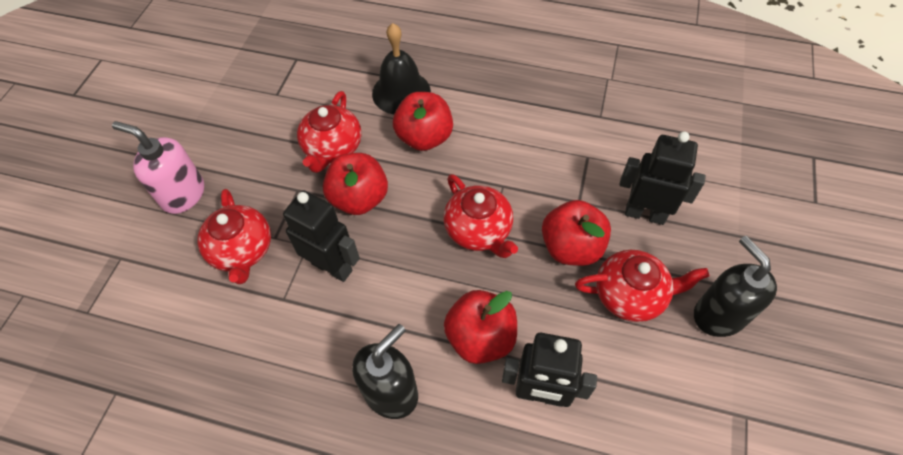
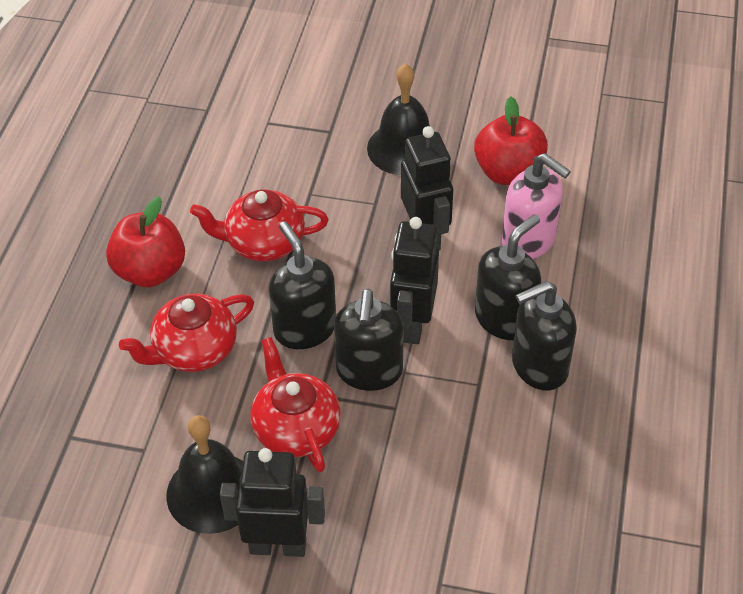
black bell: 1 -> 2
black soap dispenser: 2 -> 4
red apple: 4 -> 2
red teapot: 4 -> 3

